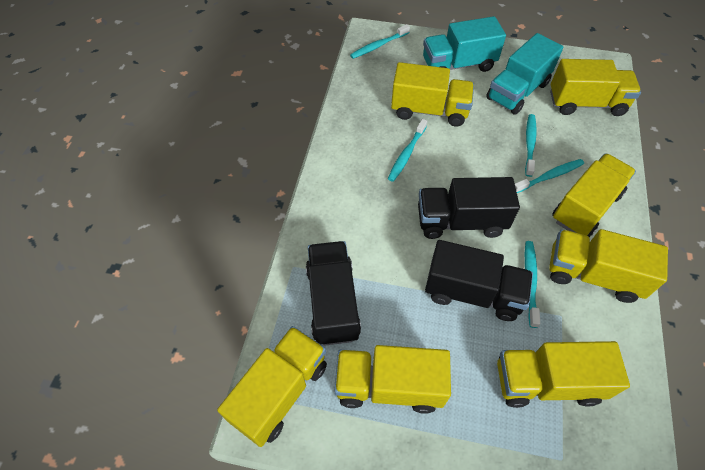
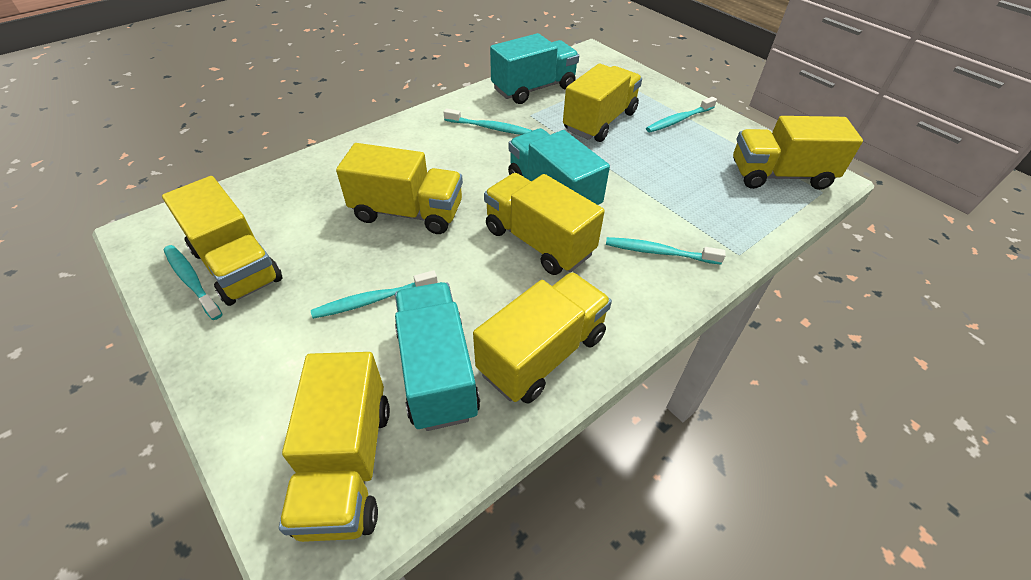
black truck: 3 -> 0
turquoise truck: 2 -> 3

